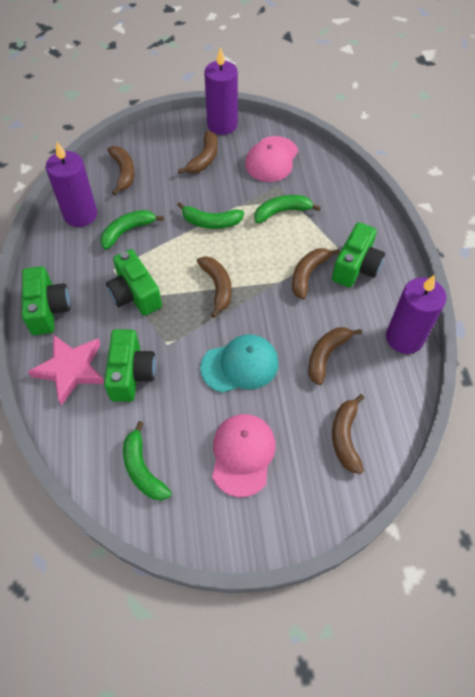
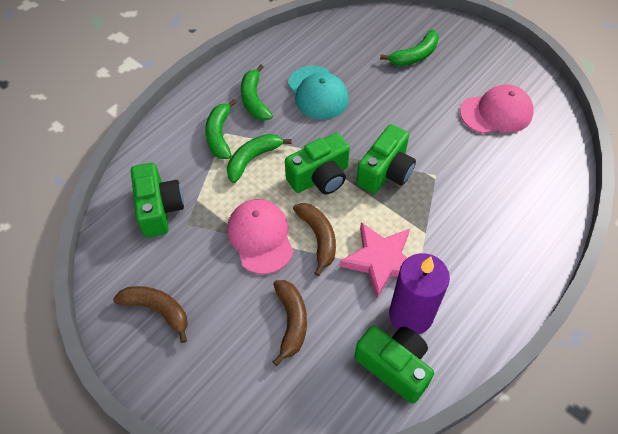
brown banana: 6 -> 3
purple candle: 3 -> 1

